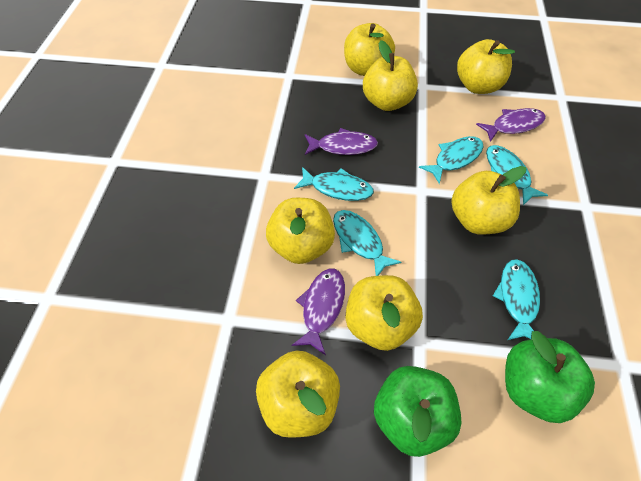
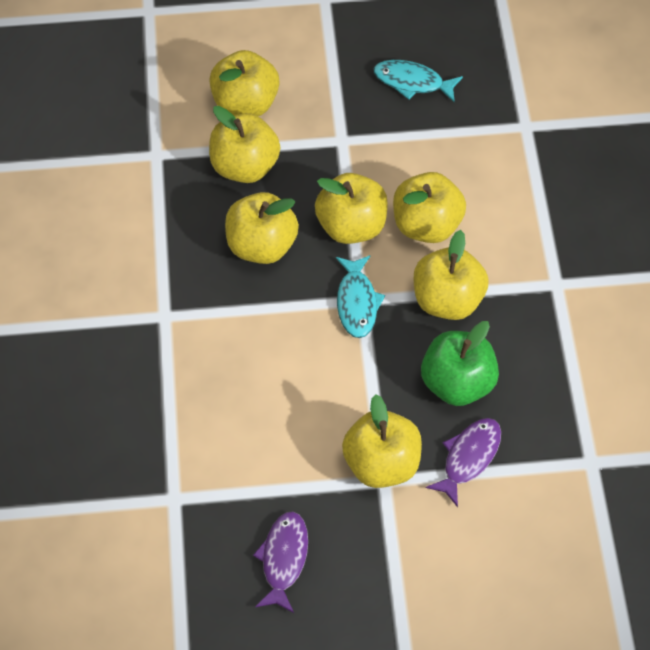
green apple: 2 -> 1
purple fish: 3 -> 2
turquoise fish: 5 -> 2

